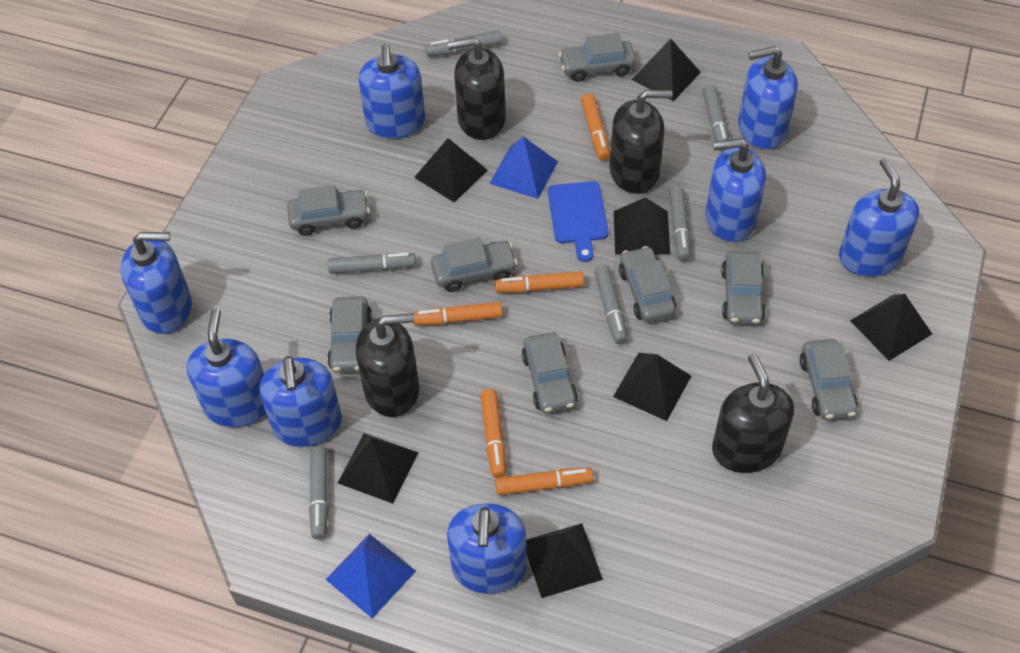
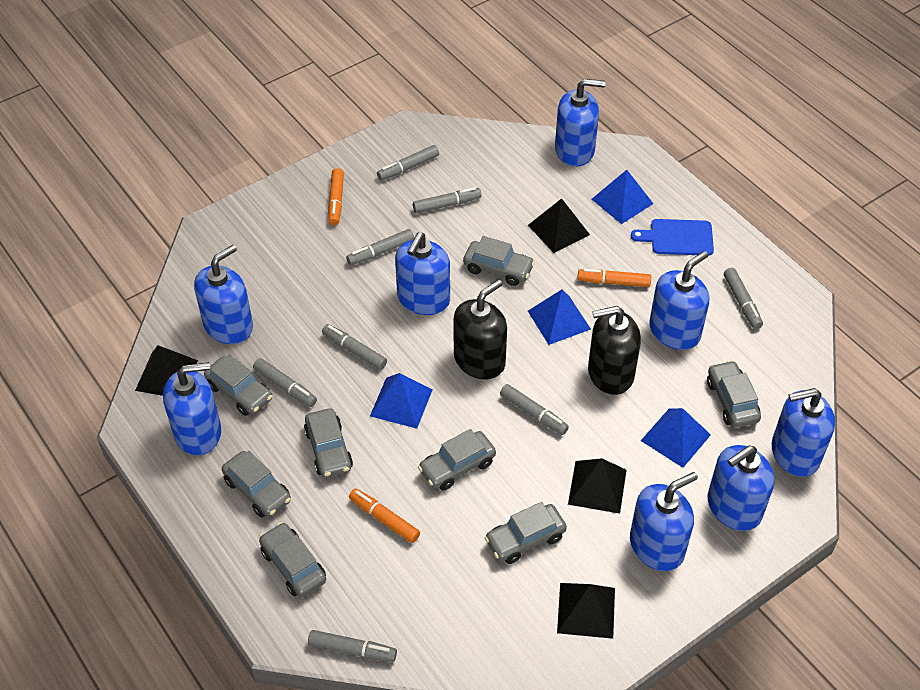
black pyramid: 7 -> 4
black soap dispenser: 4 -> 2
blue pyramid: 2 -> 4
grey marker: 6 -> 8
orange marker: 5 -> 3

